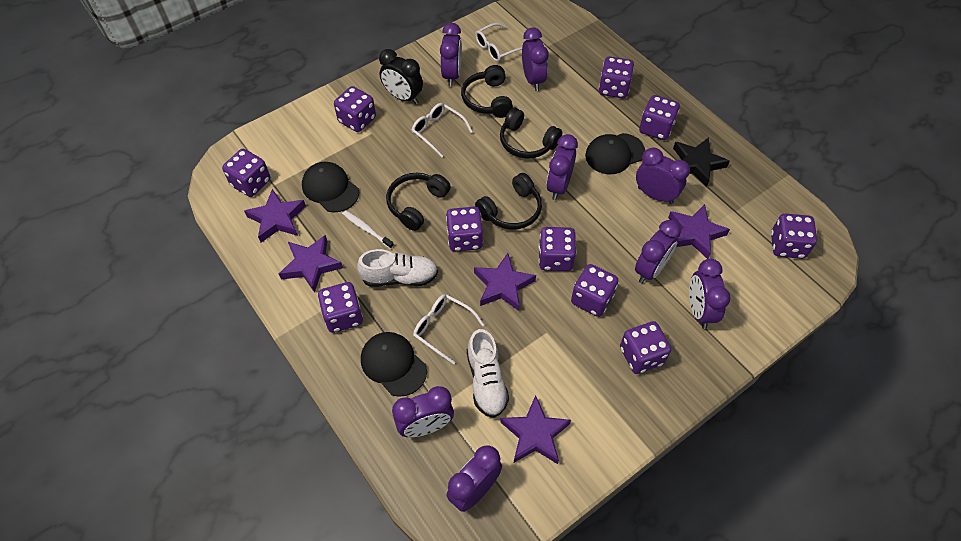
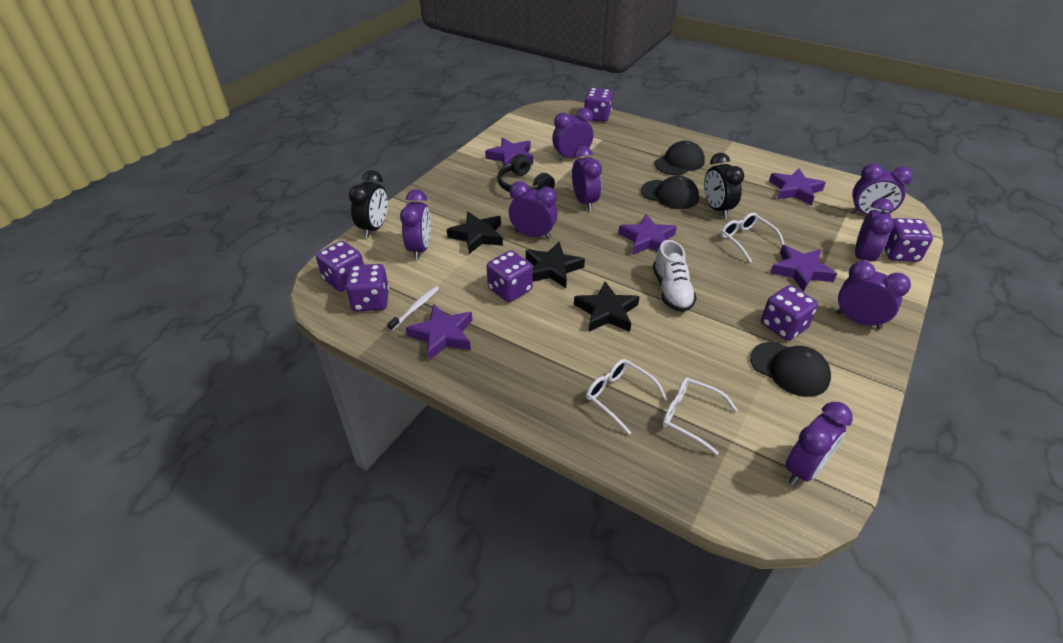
black clock: 1 -> 2
black headphones: 4 -> 1
black star: 1 -> 3
purple dice: 10 -> 6
white shoe: 2 -> 1

